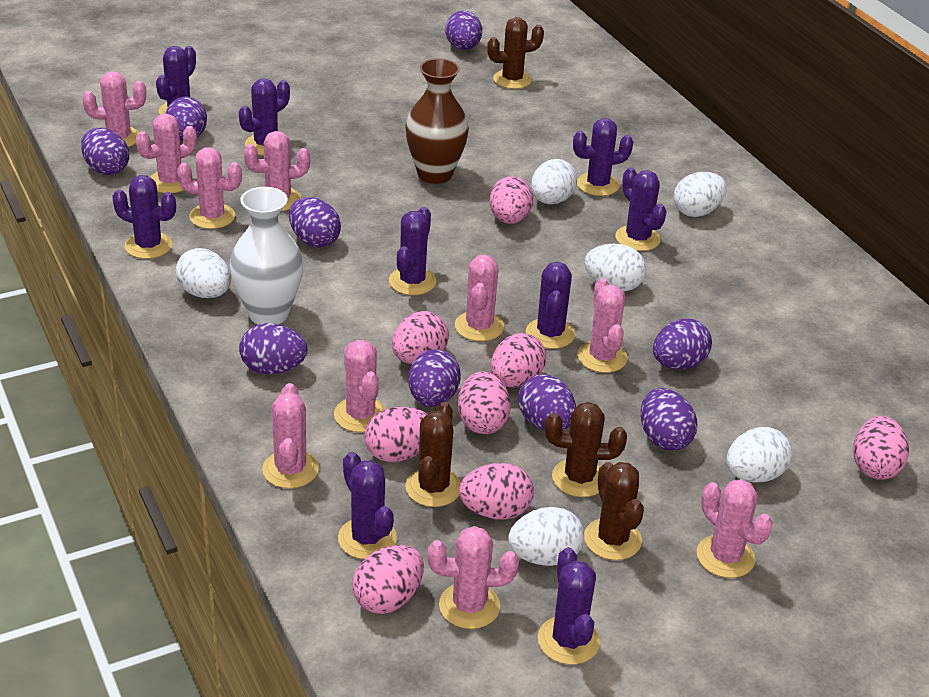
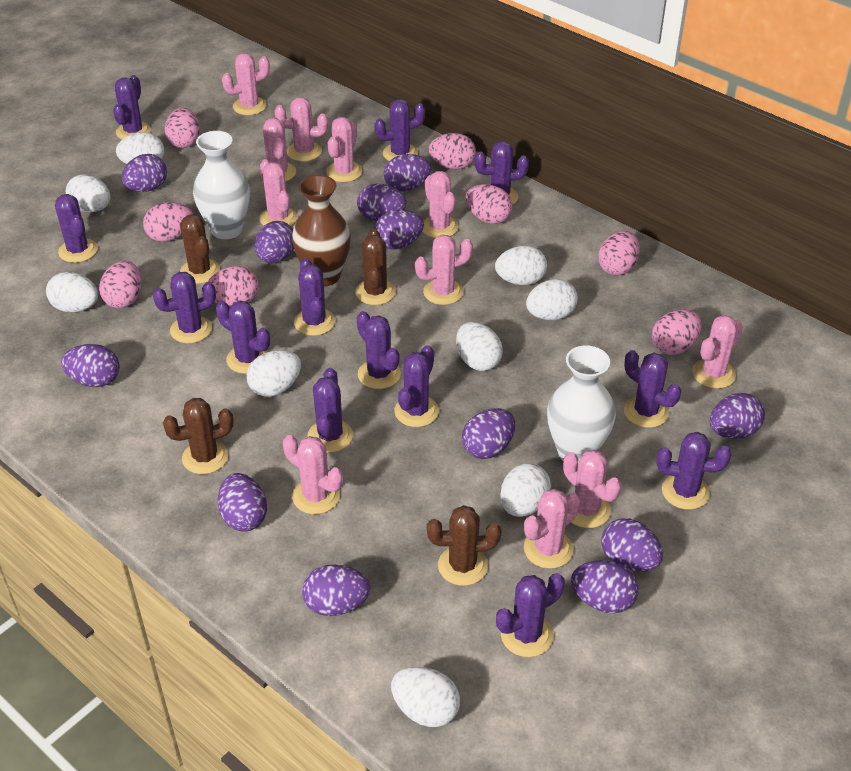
pink cactus: 10 -> 11
purple cactus: 9 -> 13
purple egg: 9 -> 12
white egg: 6 -> 9
white vase: 1 -> 2

